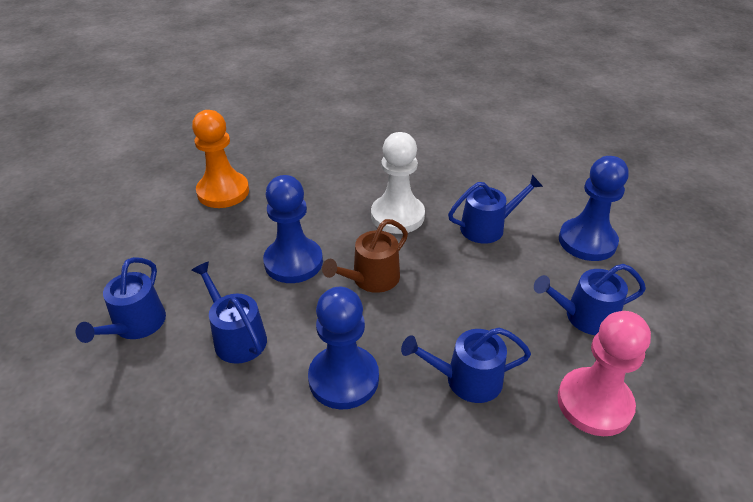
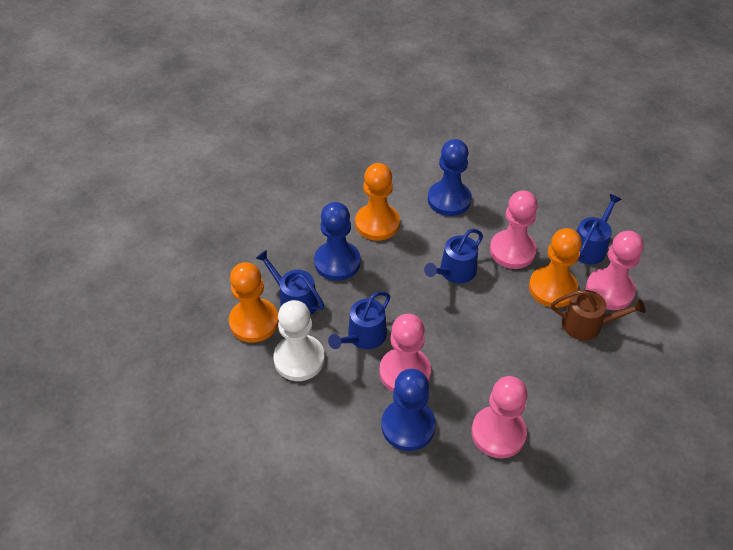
blue watering can: 5 -> 4
orange pawn: 1 -> 3
pink pawn: 1 -> 4

